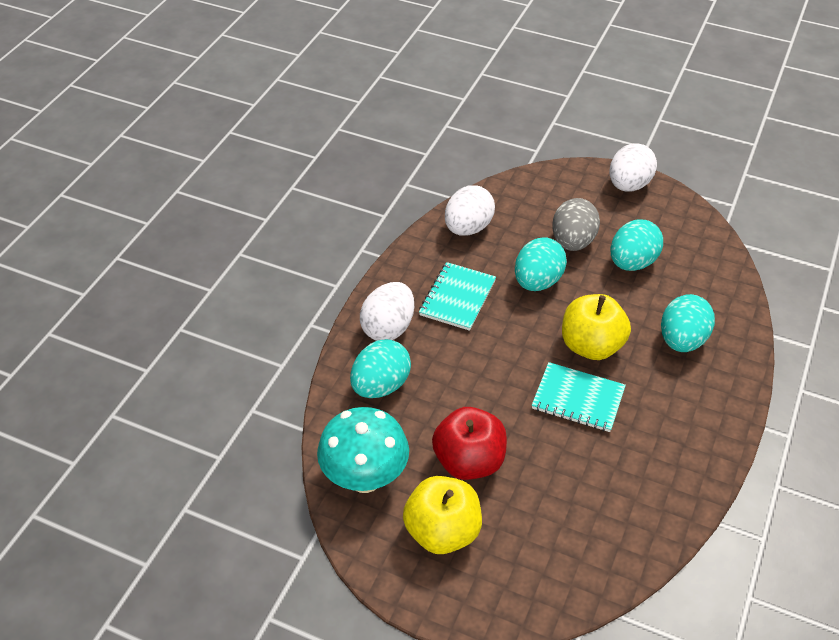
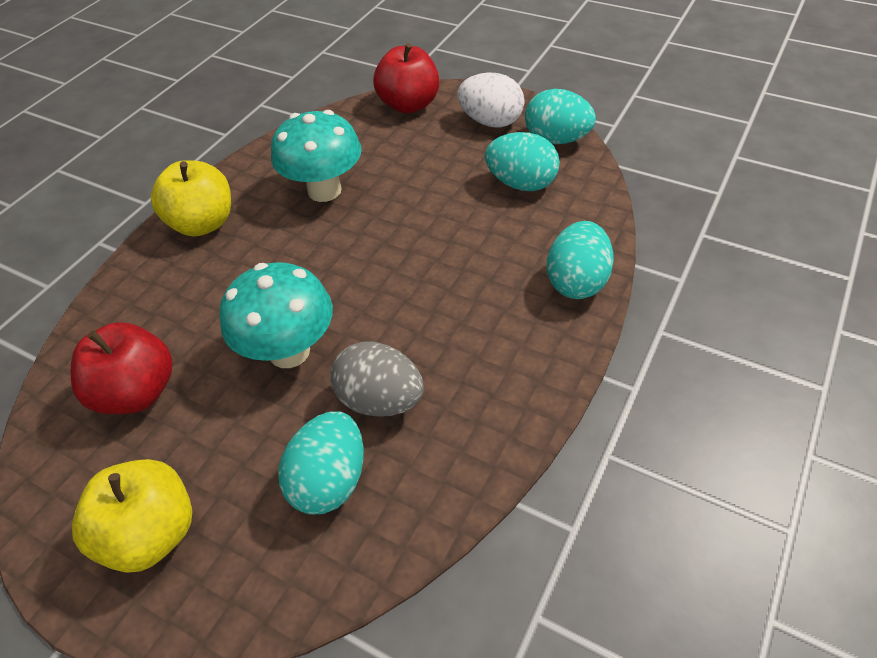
red apple: 1 -> 2
turquoise mushroom: 1 -> 2
turquoise notebook: 2 -> 0
white egg: 3 -> 1

